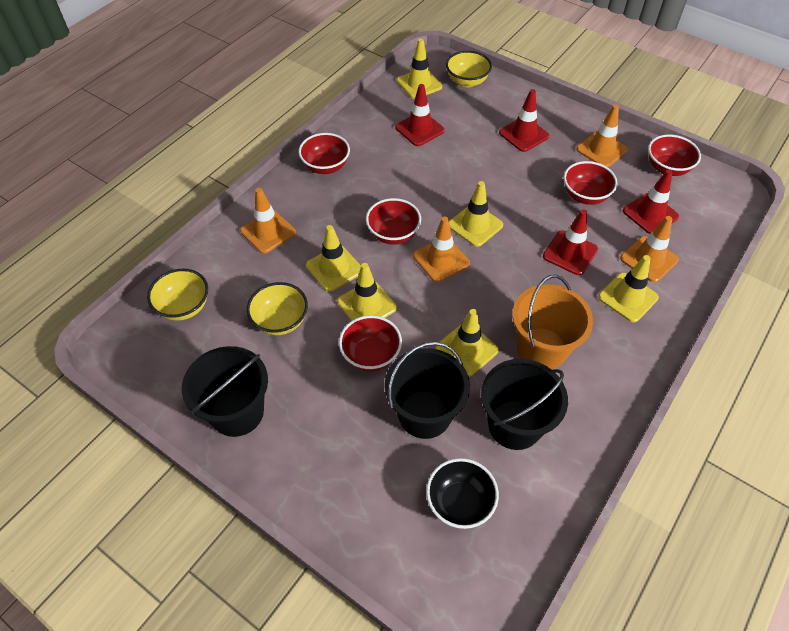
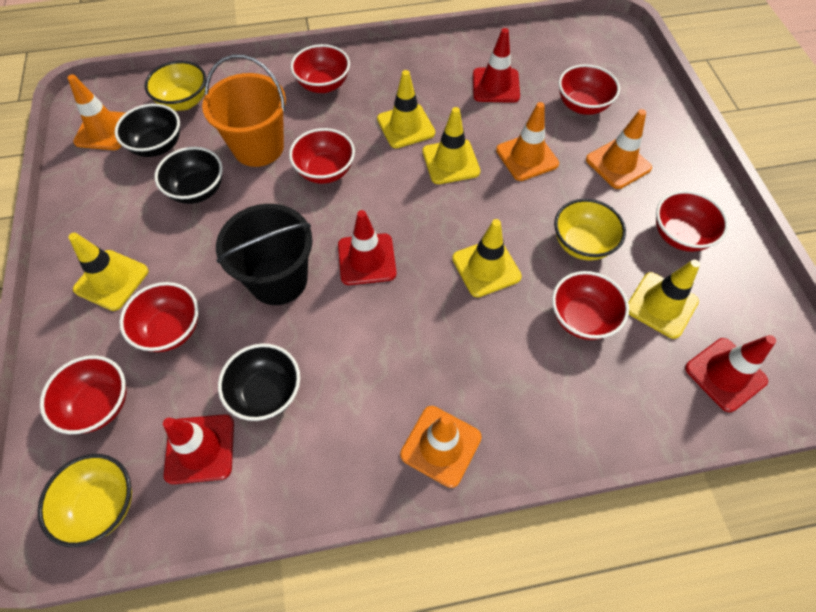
black bowl: 1 -> 3
black bucket: 3 -> 1
red bowl: 5 -> 7
yellow traffic cone: 6 -> 5

